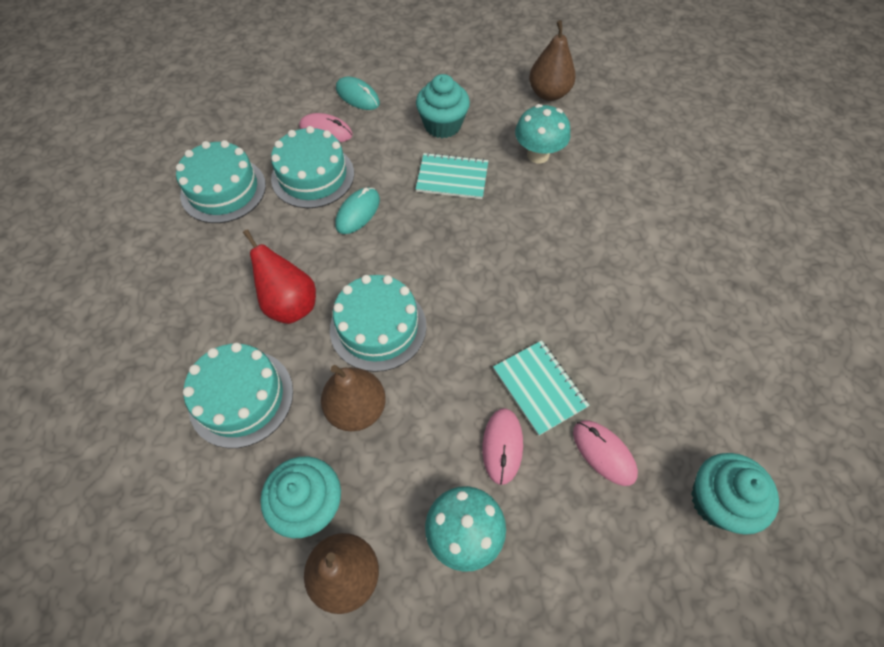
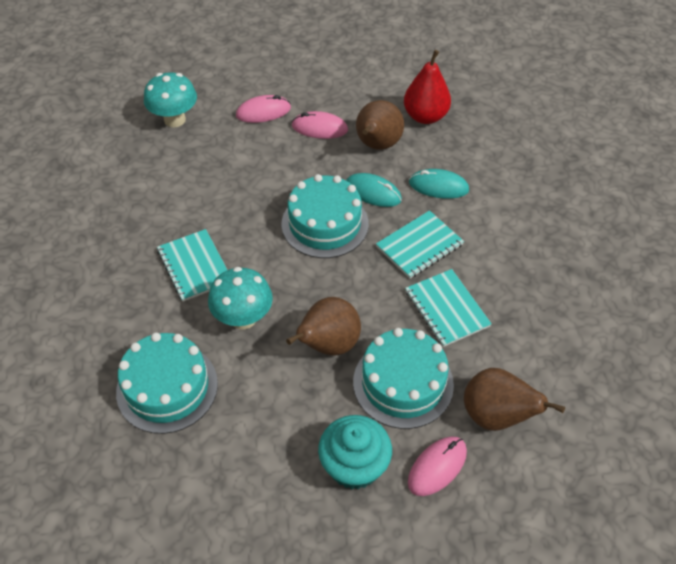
turquoise cake: 4 -> 3
turquoise cupcake: 3 -> 1
turquoise notebook: 2 -> 3

